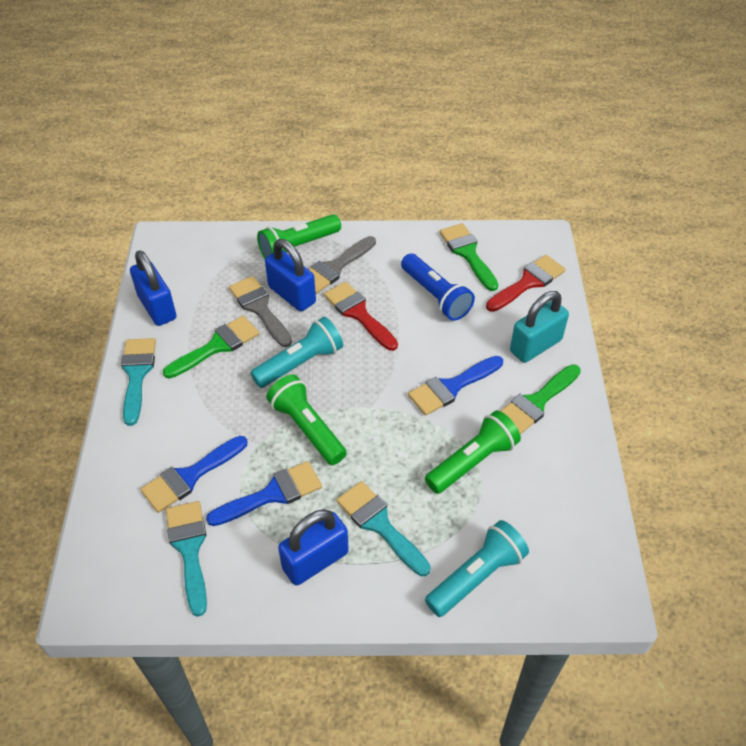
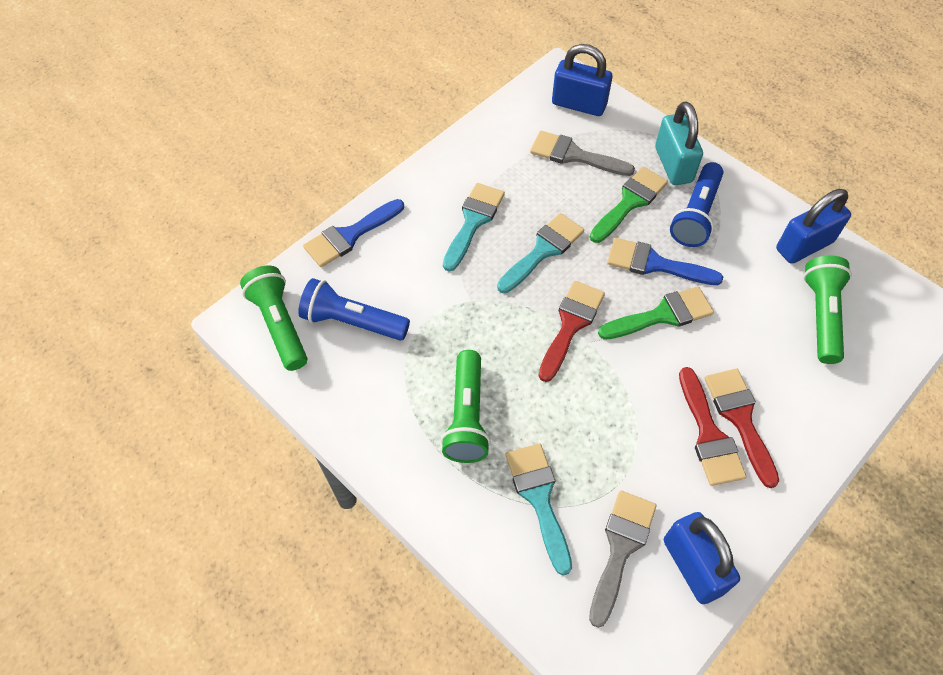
blue brush: 3 -> 2
blue flashlight: 1 -> 2
green brush: 3 -> 2
red brush: 2 -> 3
turquoise flashlight: 2 -> 0

